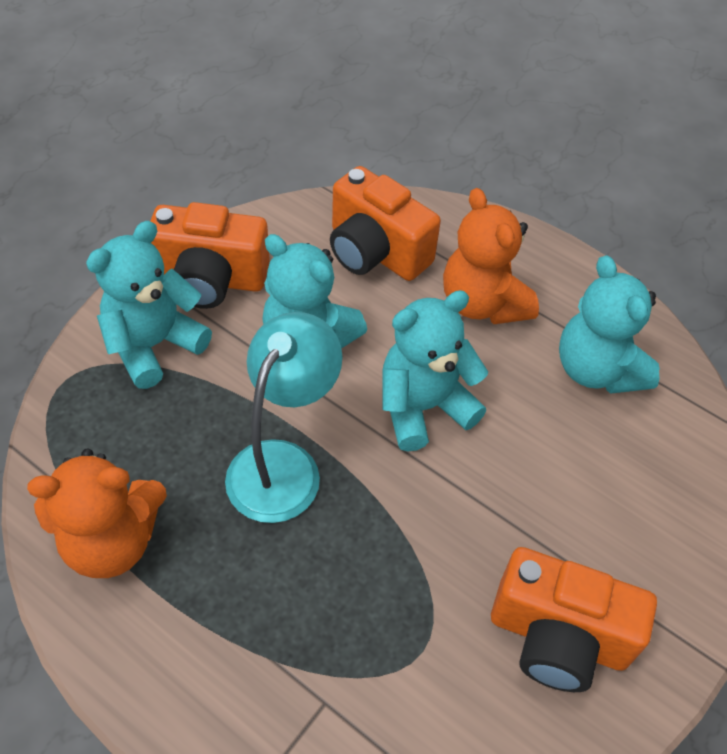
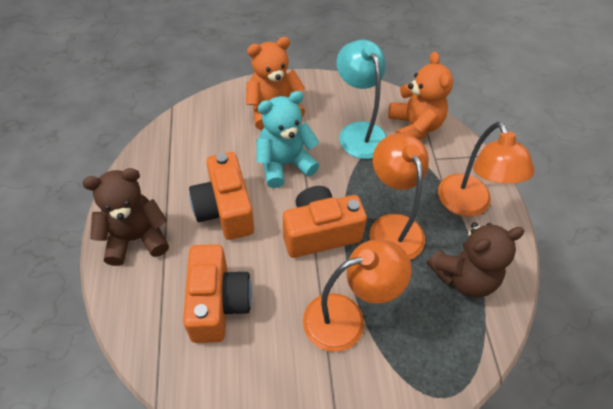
brown teddy bear: 0 -> 2
orange lamp: 0 -> 3
turquoise teddy bear: 4 -> 1

